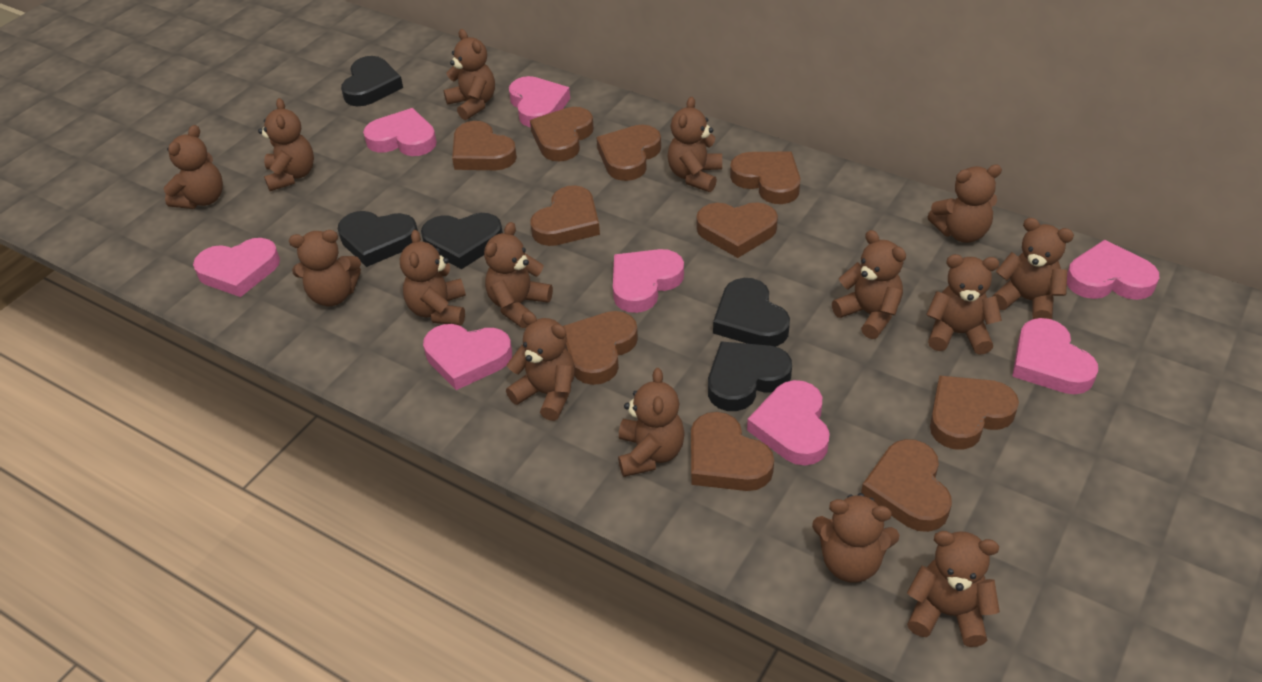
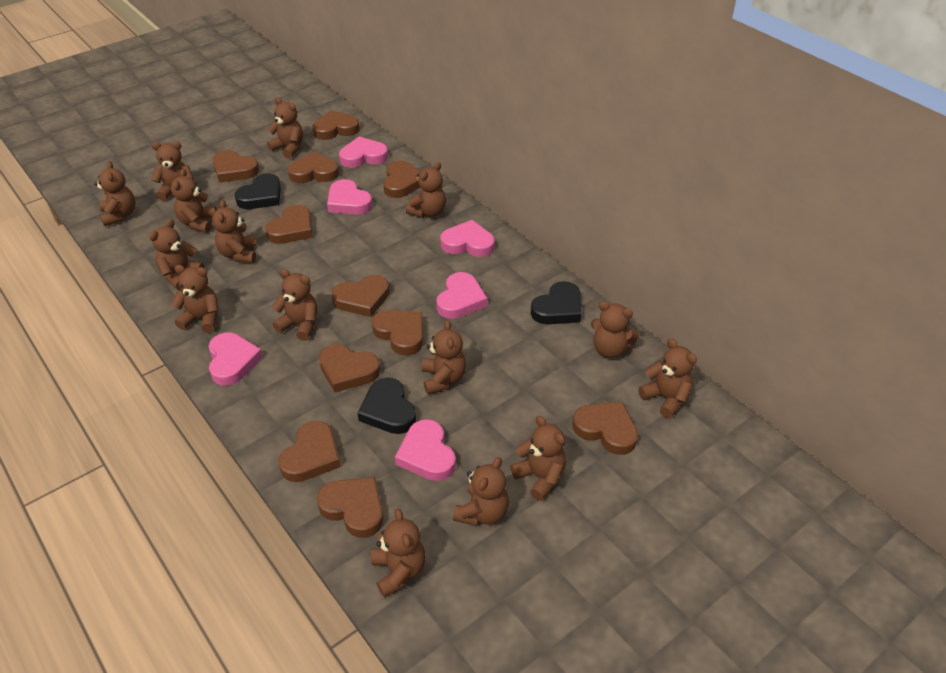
black heart: 5 -> 3
brown heart: 10 -> 11
pink heart: 8 -> 6

